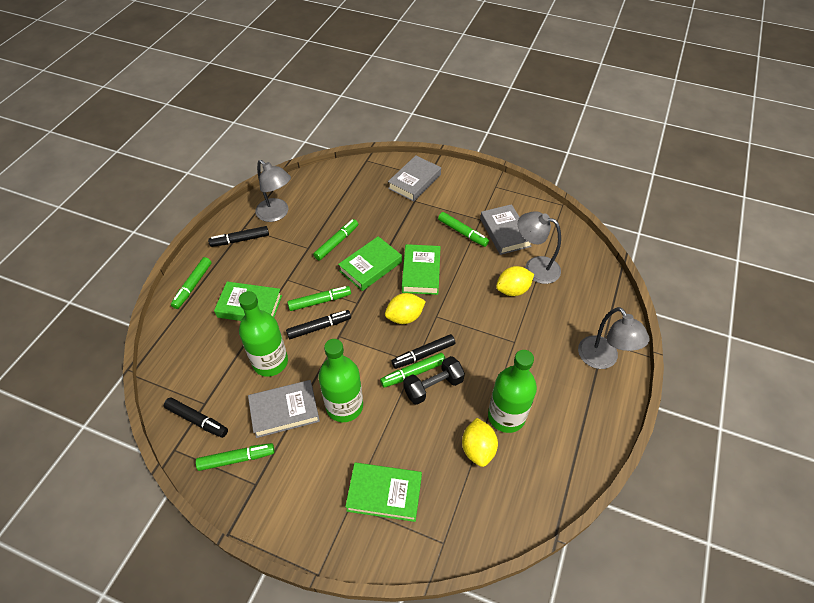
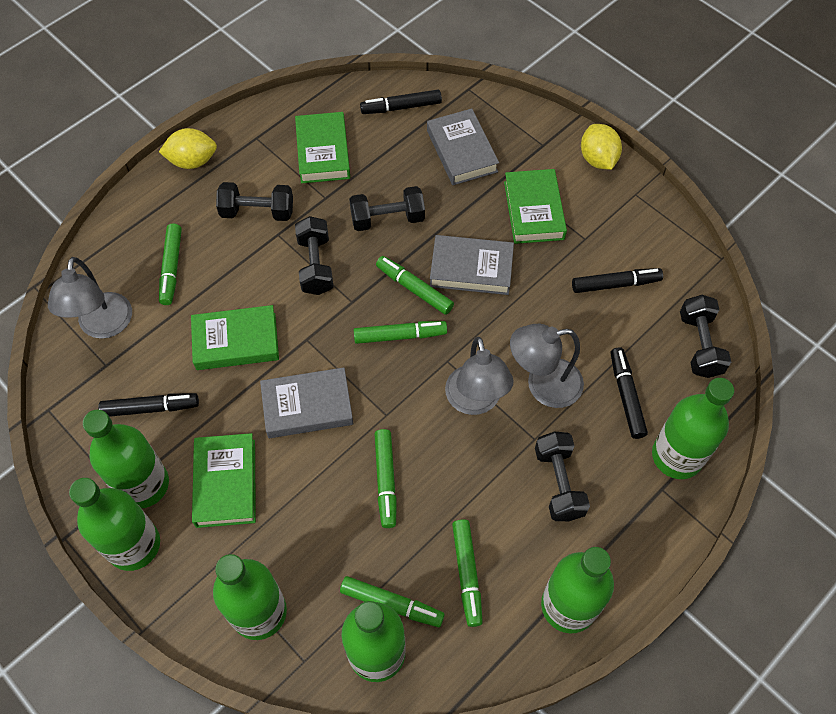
black dumbbell: 1 -> 5
green bottle: 3 -> 6
yellow lemon: 3 -> 2

